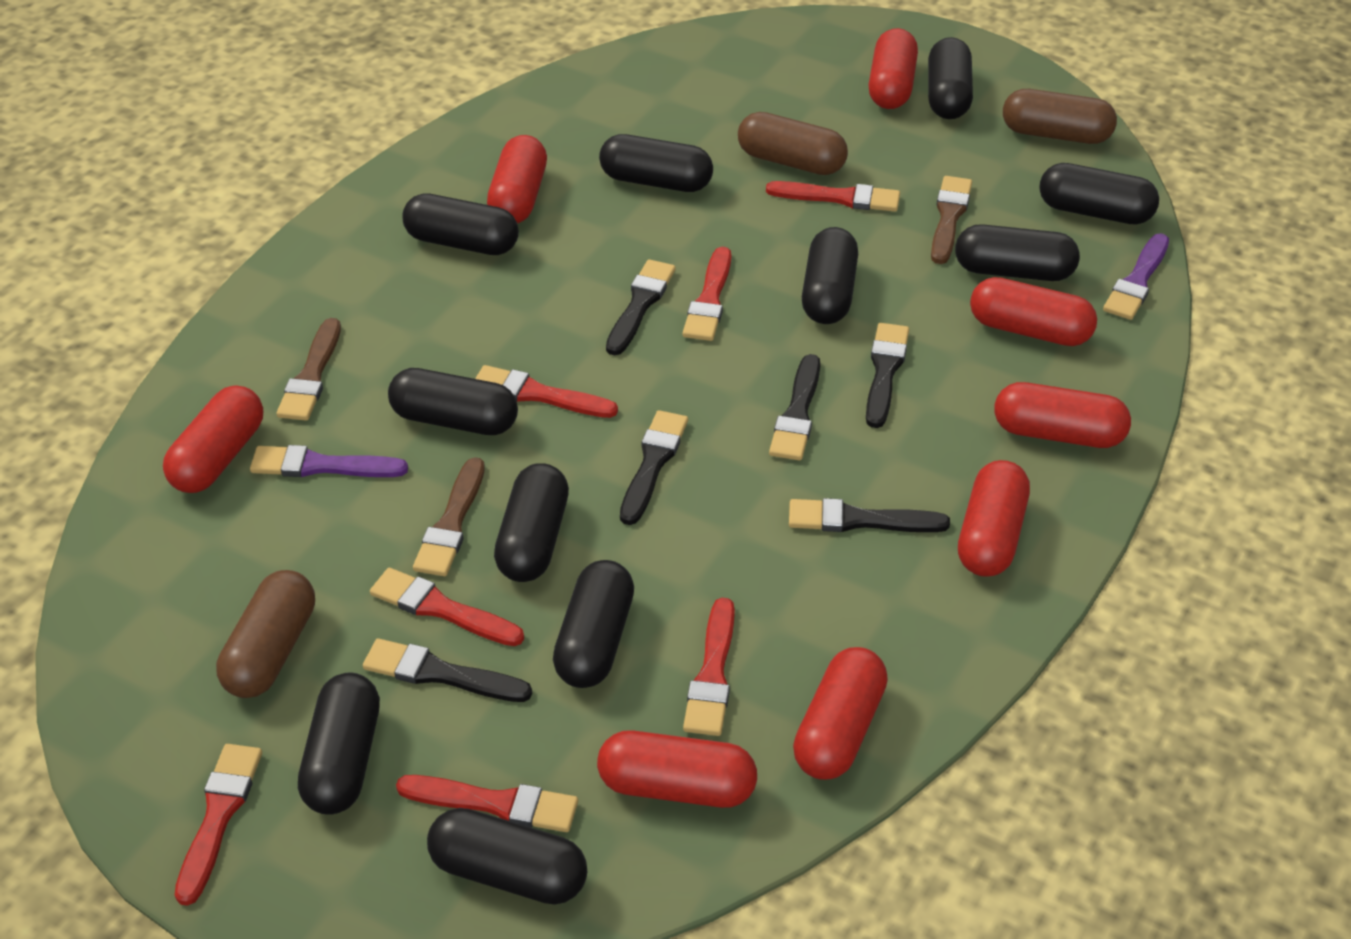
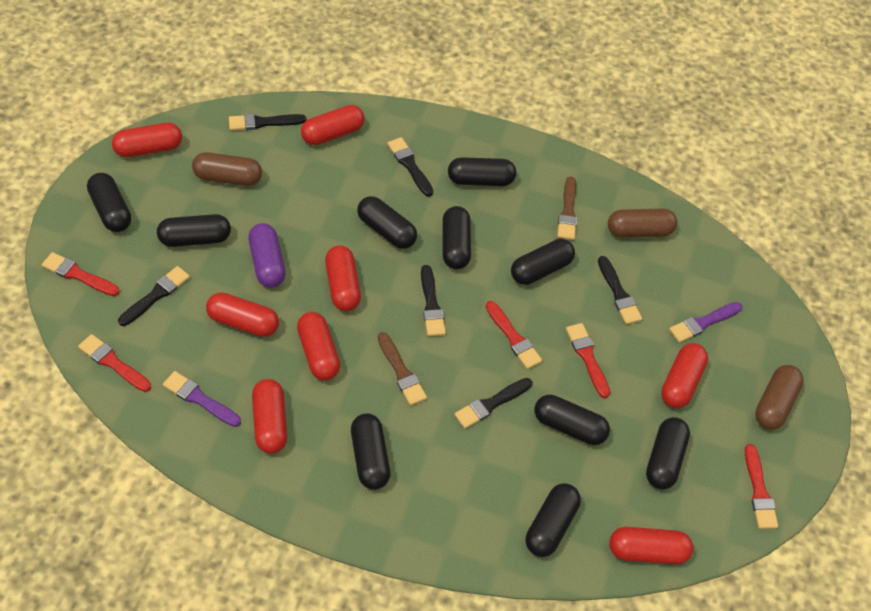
black capsule: 11 -> 10
brown brush: 3 -> 2
purple capsule: 0 -> 1
red brush: 7 -> 5

